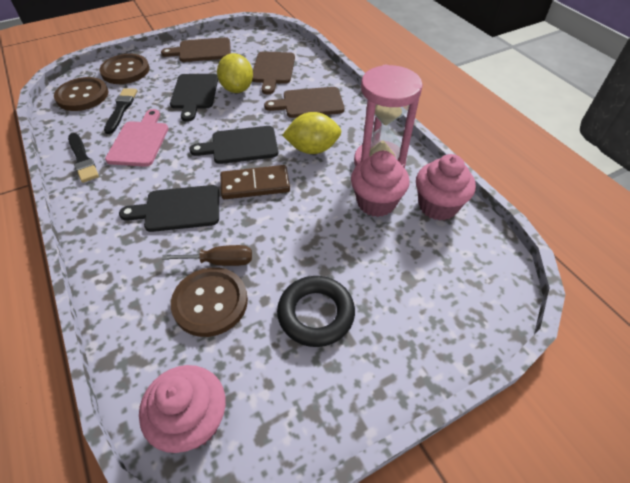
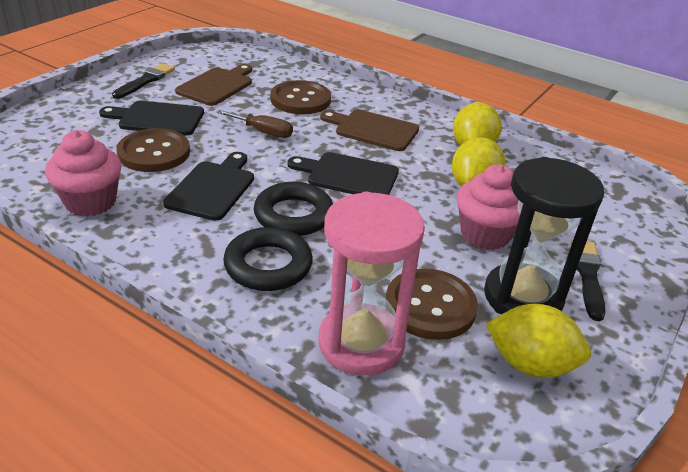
black hourglass: 0 -> 1
black ring: 1 -> 2
brown cutting board: 3 -> 2
brown domino: 1 -> 0
pink cupcake: 3 -> 2
pink cutting board: 1 -> 0
yellow lemon: 2 -> 3

